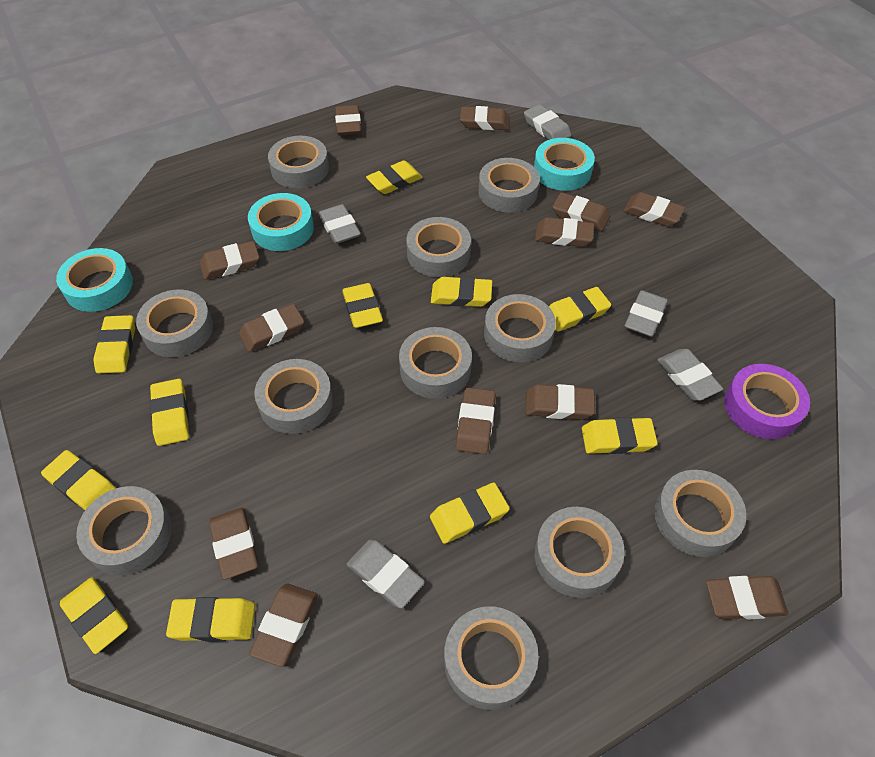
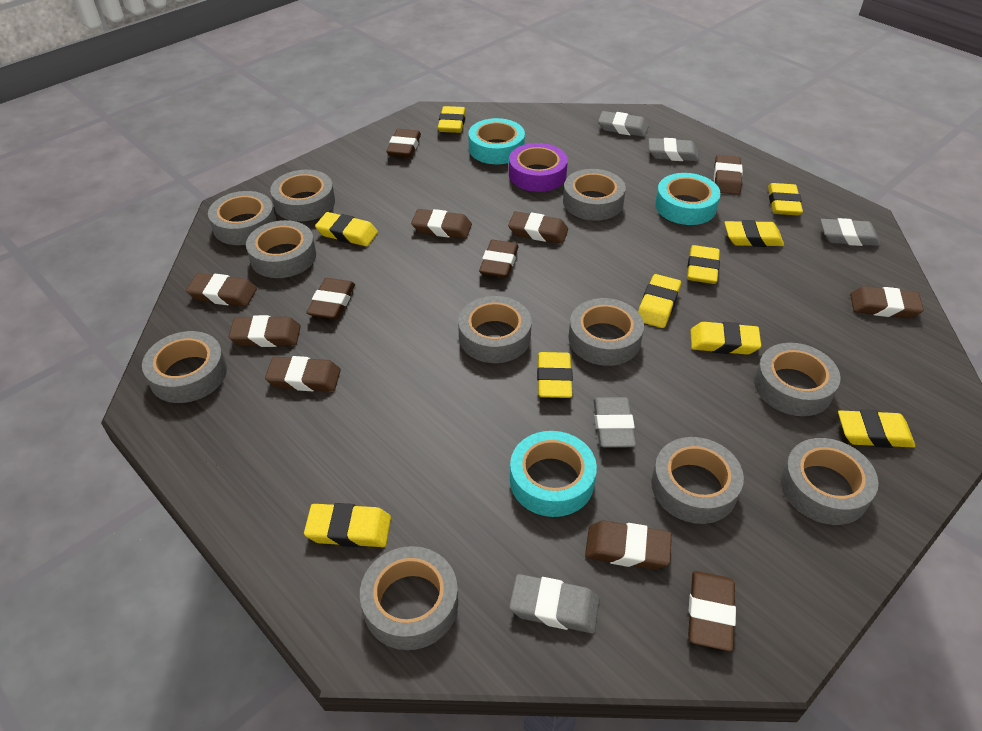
yellow eraser: 11 -> 10

